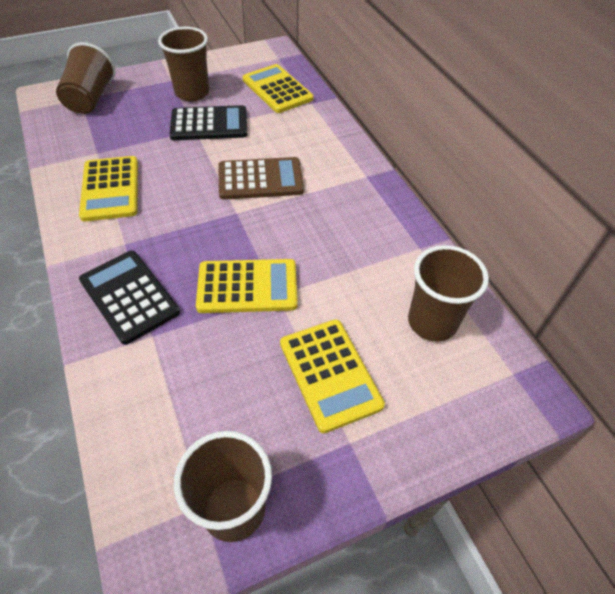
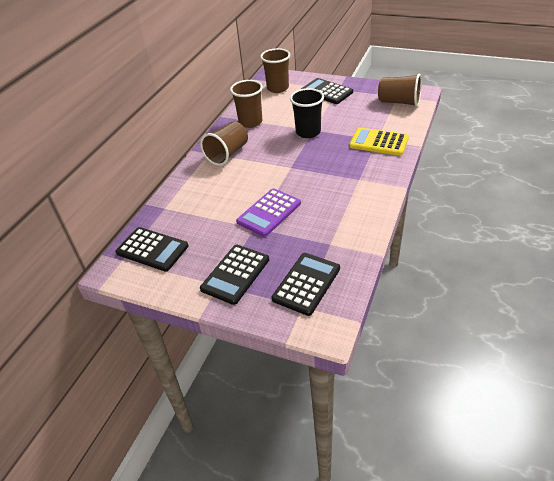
black calculator: 2 -> 4
black cup: 0 -> 1
brown calculator: 1 -> 0
purple calculator: 0 -> 1
yellow calculator: 4 -> 1

